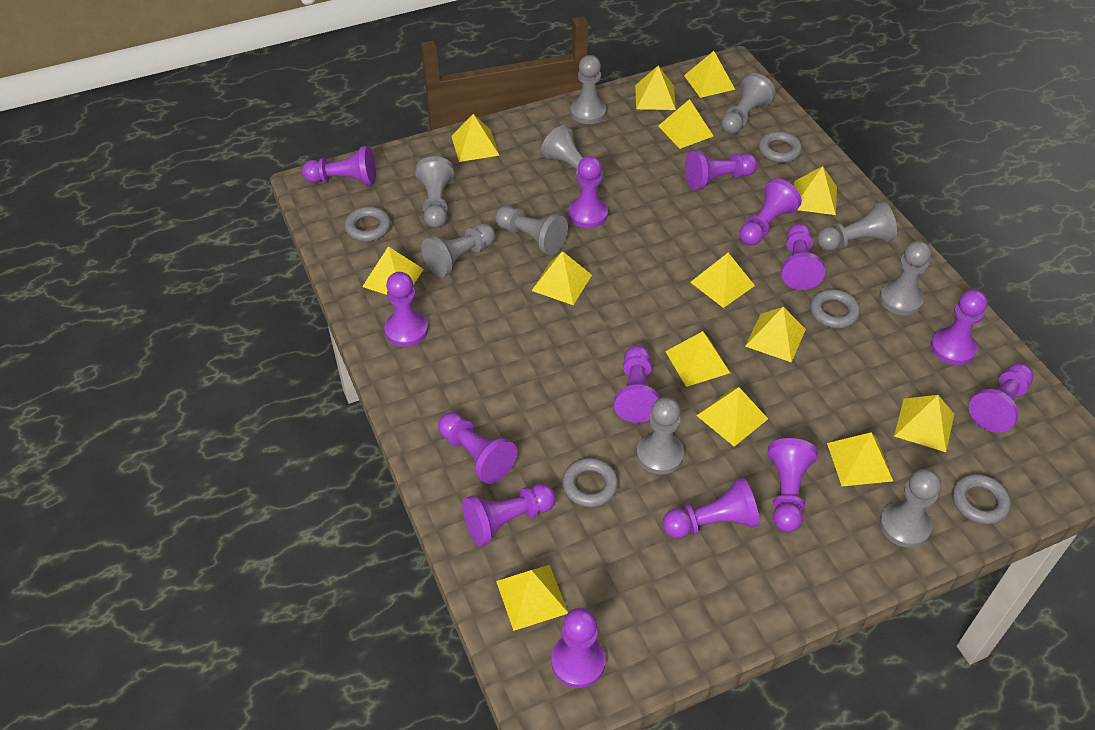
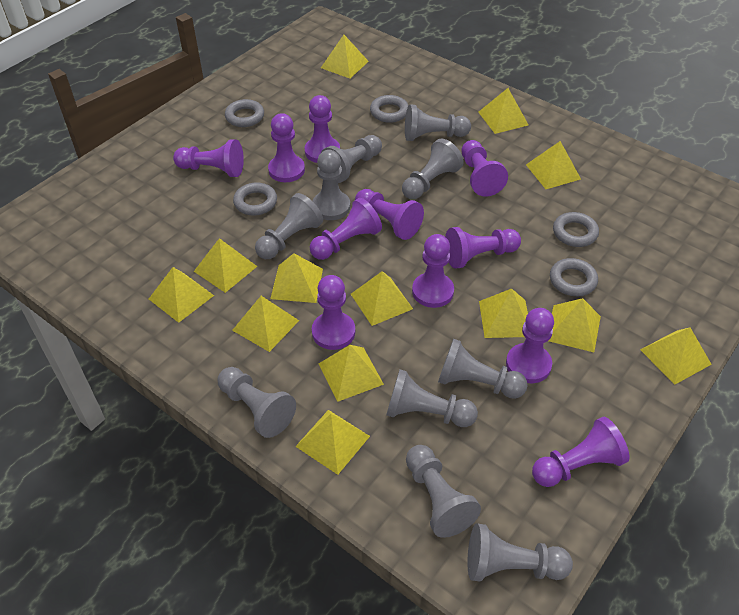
purple pawn: 14 -> 11
yellow pyramid: 14 -> 13

